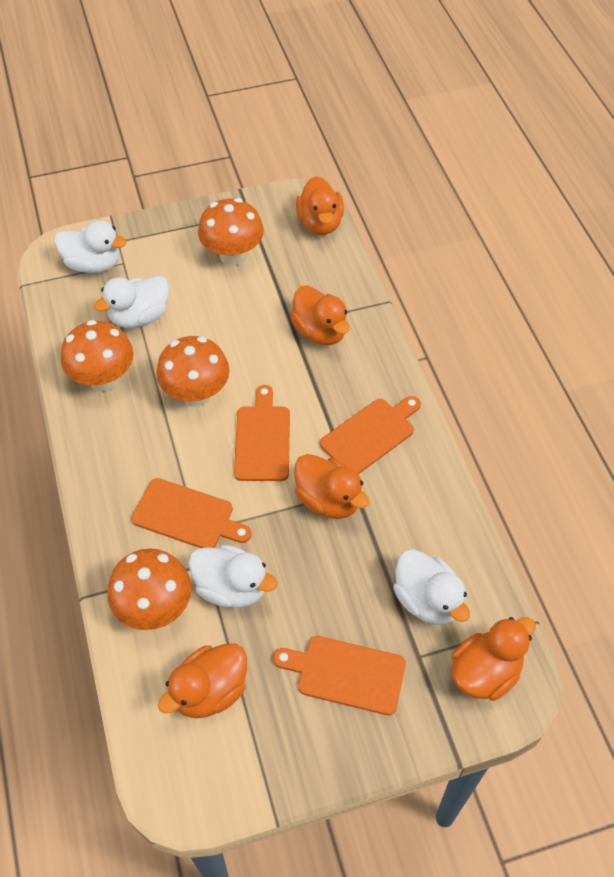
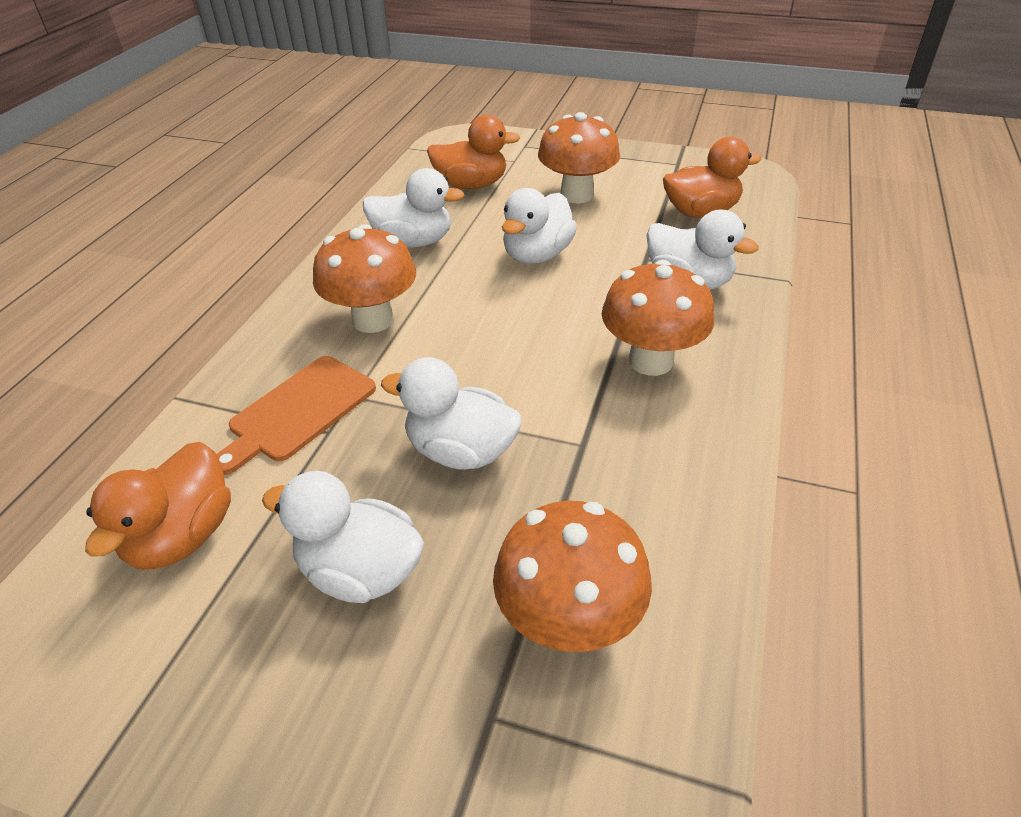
orange cutting board: 4 -> 1
orange duck: 5 -> 3
white duck: 4 -> 5

